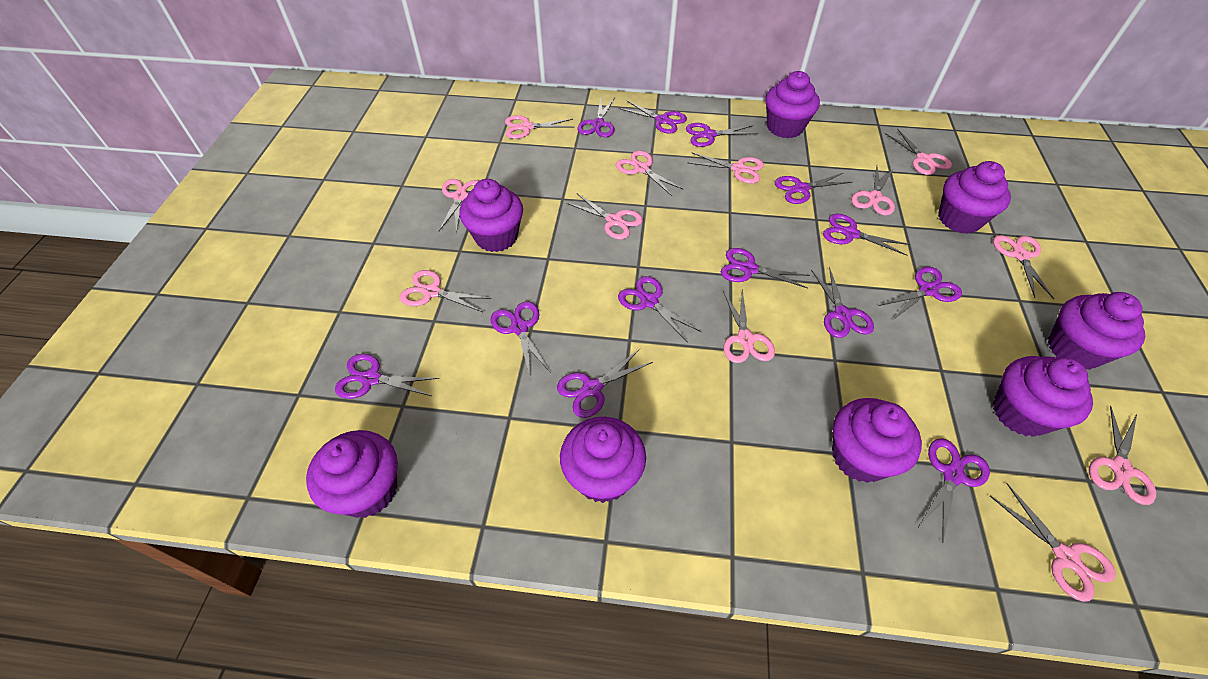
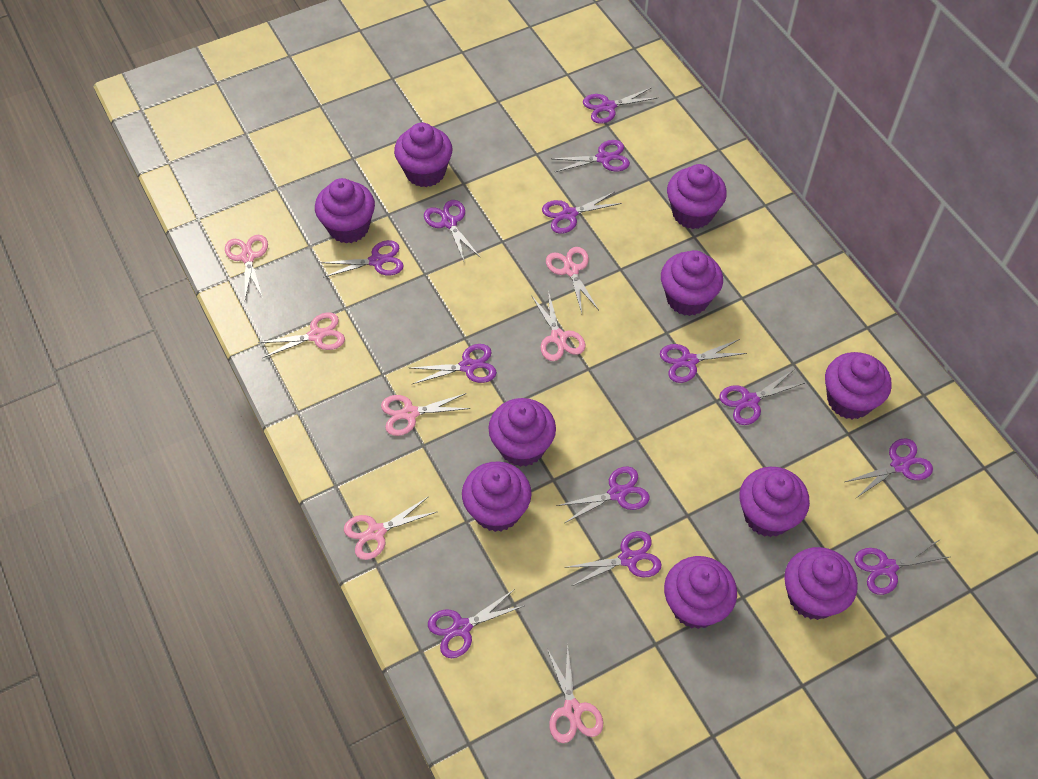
pink scissors: 12 -> 7
purple cupcake: 8 -> 10

